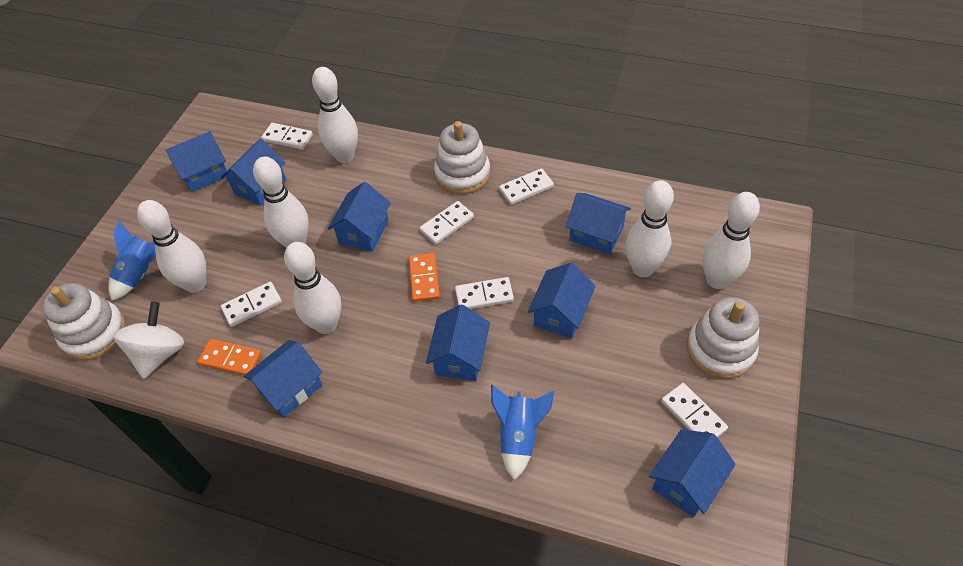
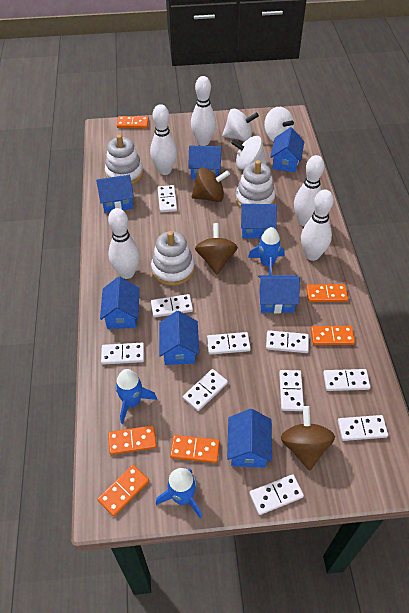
blue rocket: 2 -> 3
brown spinning top: 0 -> 3
orange domino: 2 -> 6
white bowling pin: 6 -> 5
white domino: 6 -> 10
white spinning top: 1 -> 3

